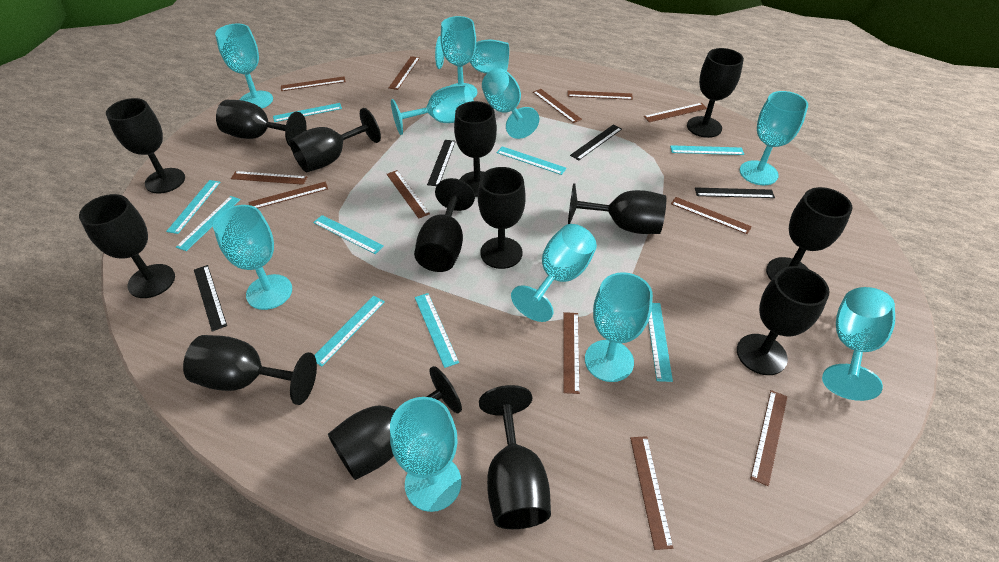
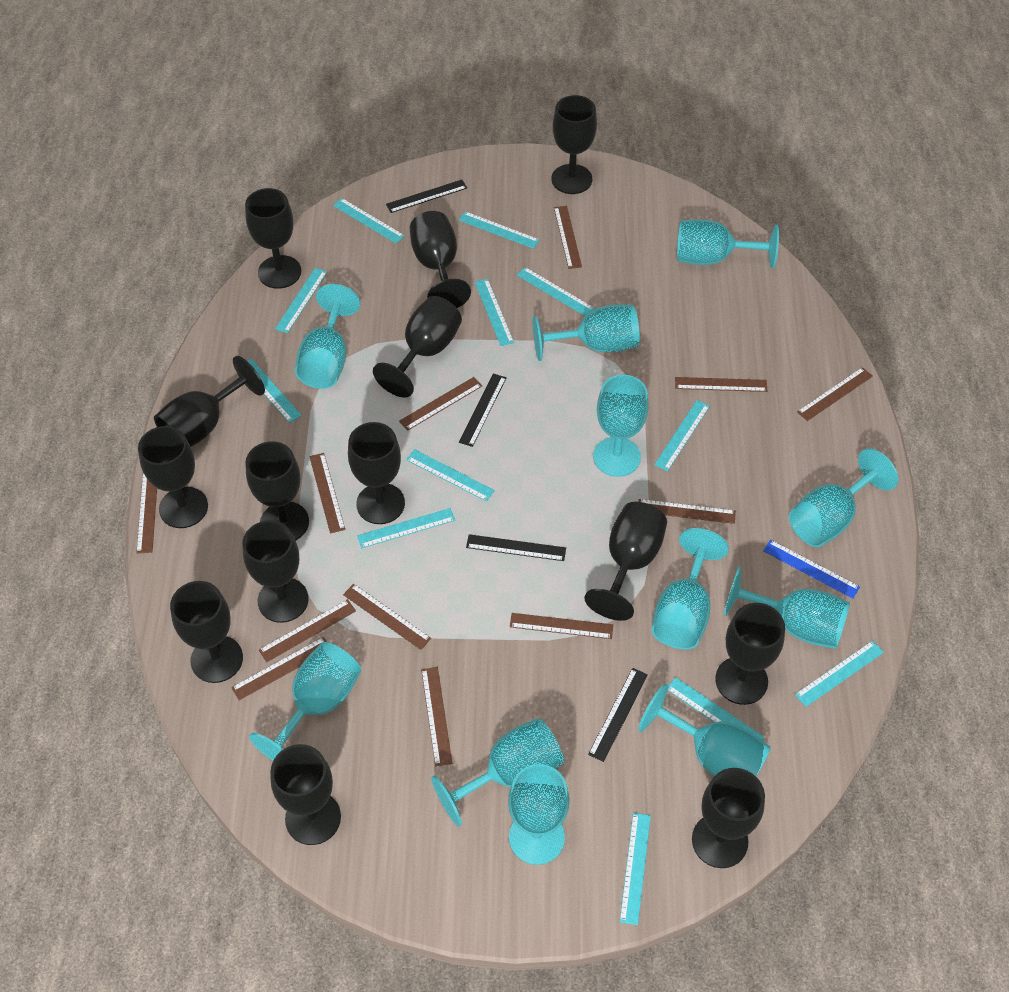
blue ruler: 0 -> 1
turquoise ruler: 9 -> 12

